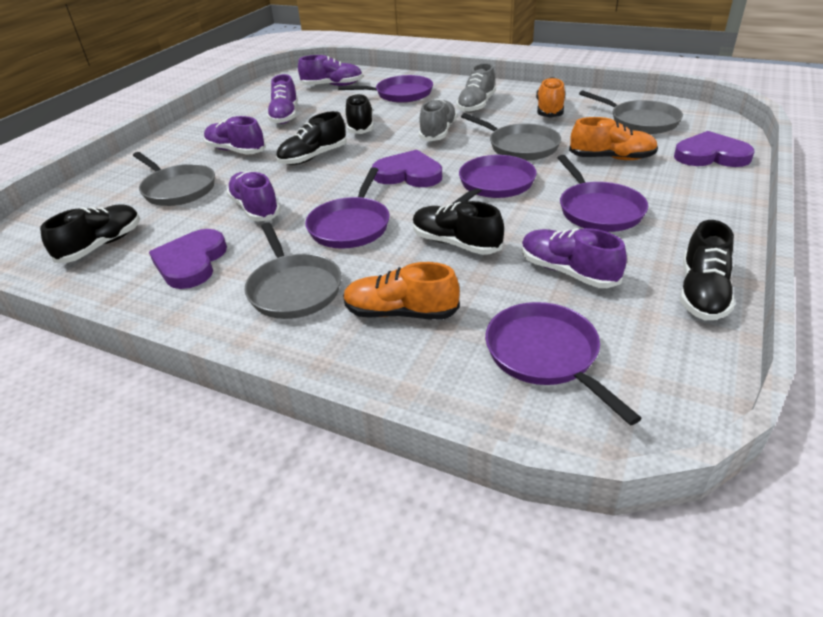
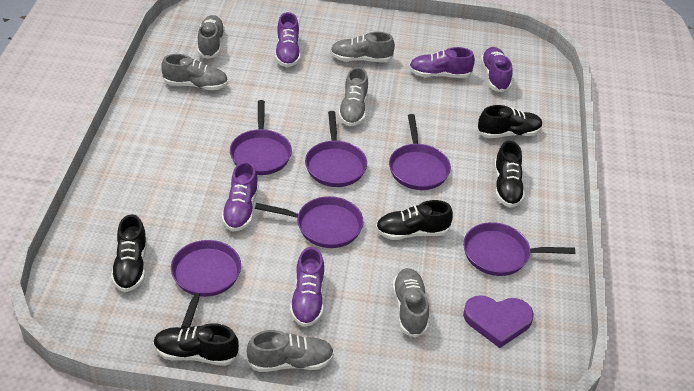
grey pan: 4 -> 0
grey shoe: 2 -> 6
orange shoe: 3 -> 0
purple heart: 3 -> 1
purple pan: 5 -> 6

